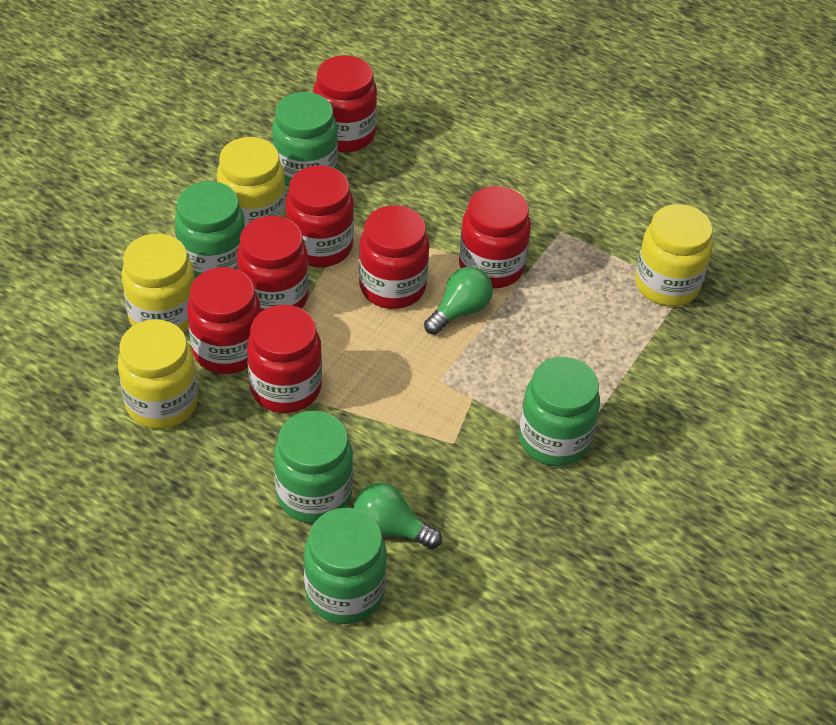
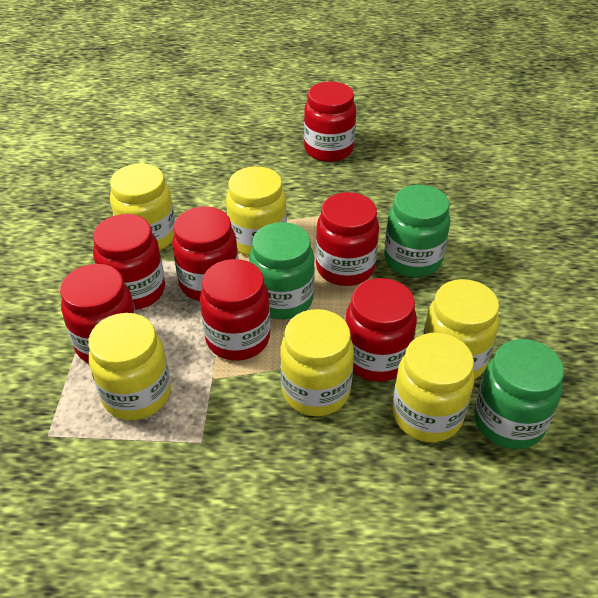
green jar: 5 -> 3
green light bulb: 2 -> 0
yellow jar: 4 -> 6

